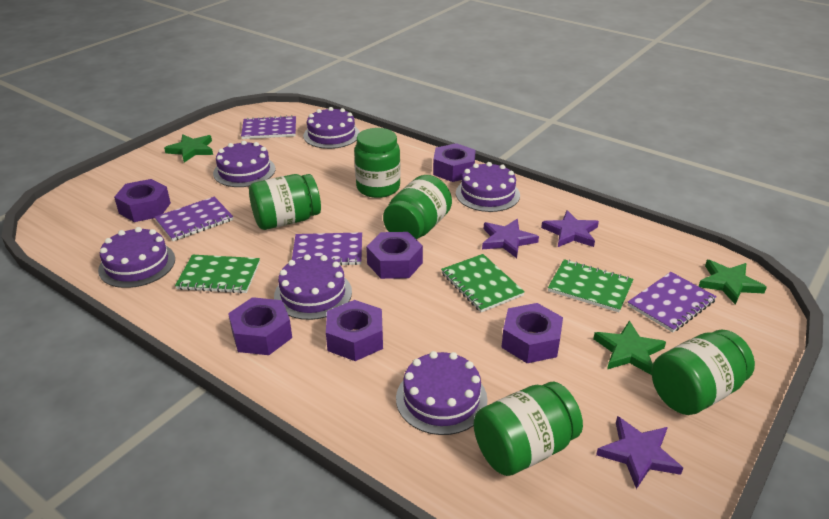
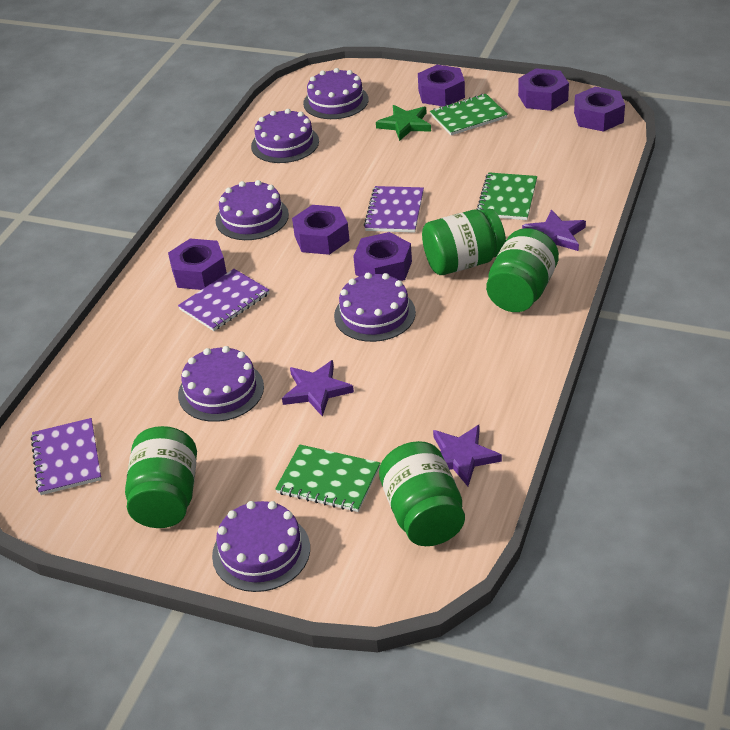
green jar: 5 -> 4
green star: 3 -> 1
purple notebook: 4 -> 3

